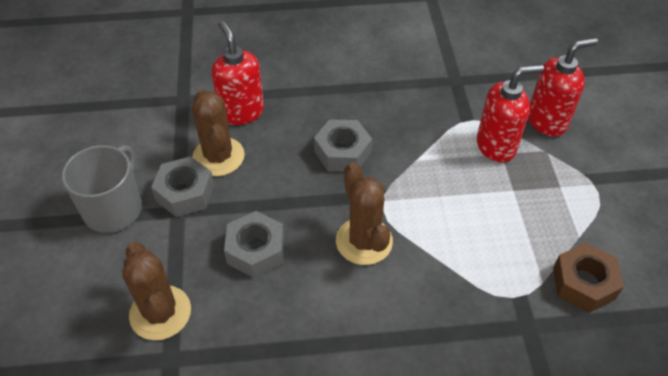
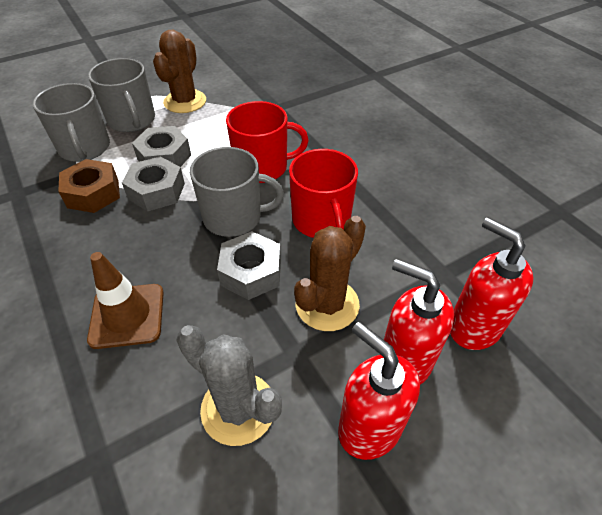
brown cactus: 3 -> 2
brown traffic cone: 0 -> 1
grey cactus: 0 -> 1
grey mug: 1 -> 3
red mug: 0 -> 2

